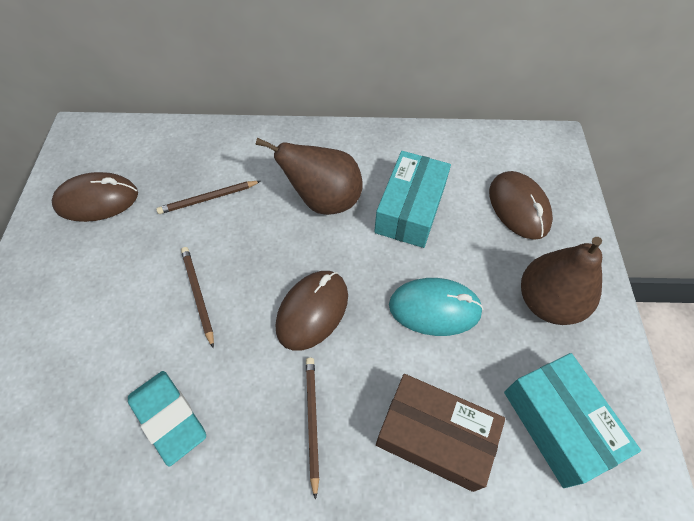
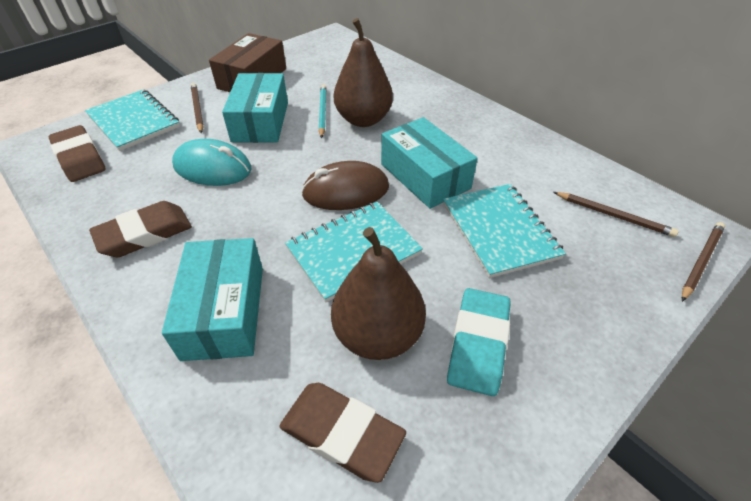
brown eraser: 0 -> 3
brown mouse: 3 -> 1
turquoise box: 2 -> 3
turquoise notebook: 0 -> 3
turquoise pencil: 0 -> 1

